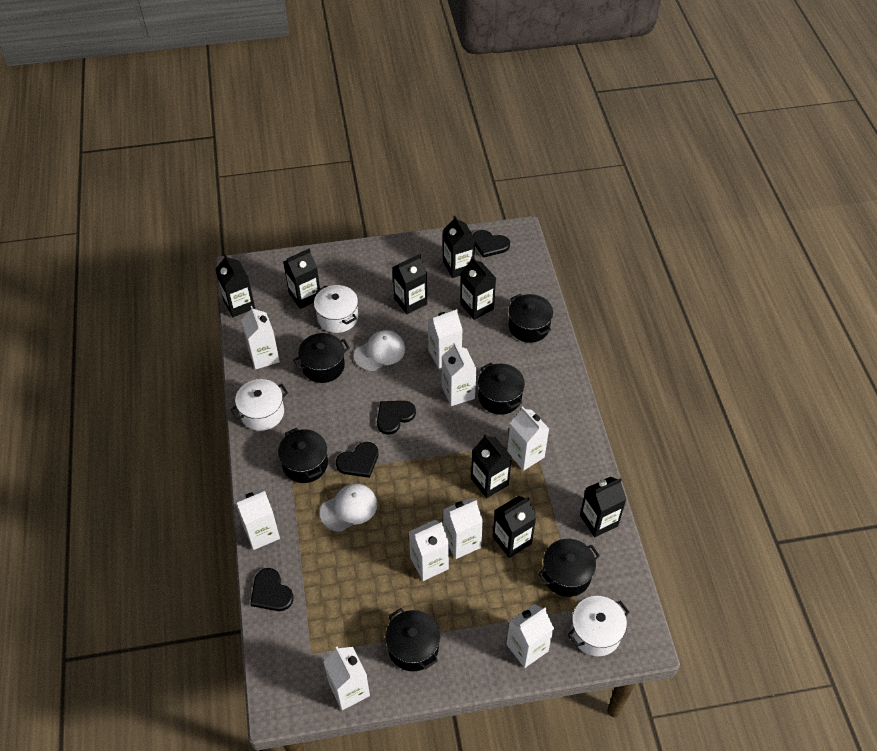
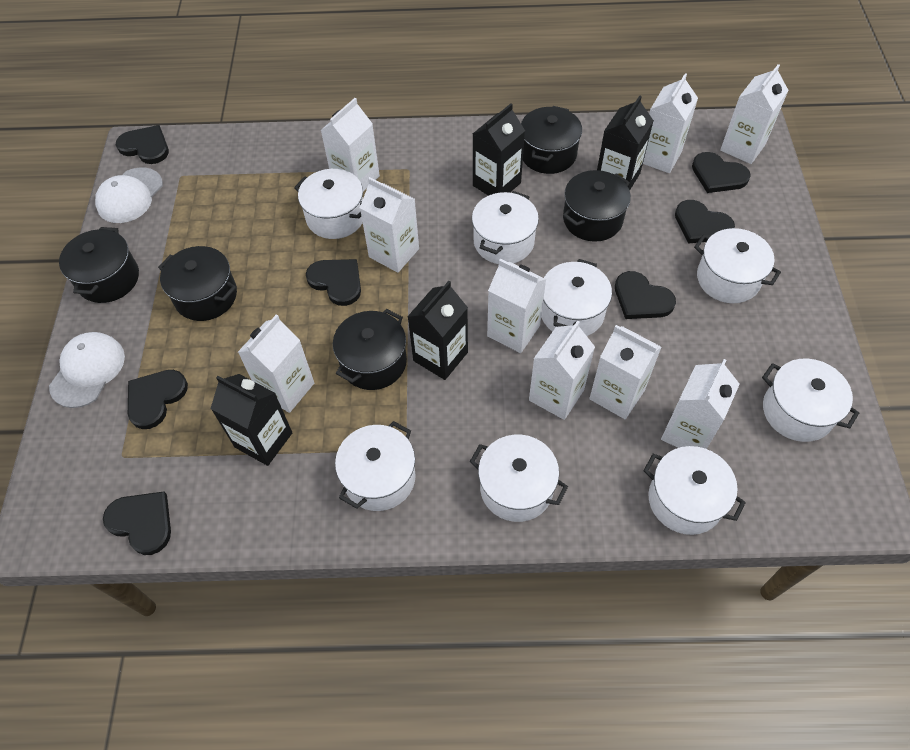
black carton: 8 -> 4
black heart: 4 -> 7
black pot: 6 -> 5
white pot: 3 -> 8

